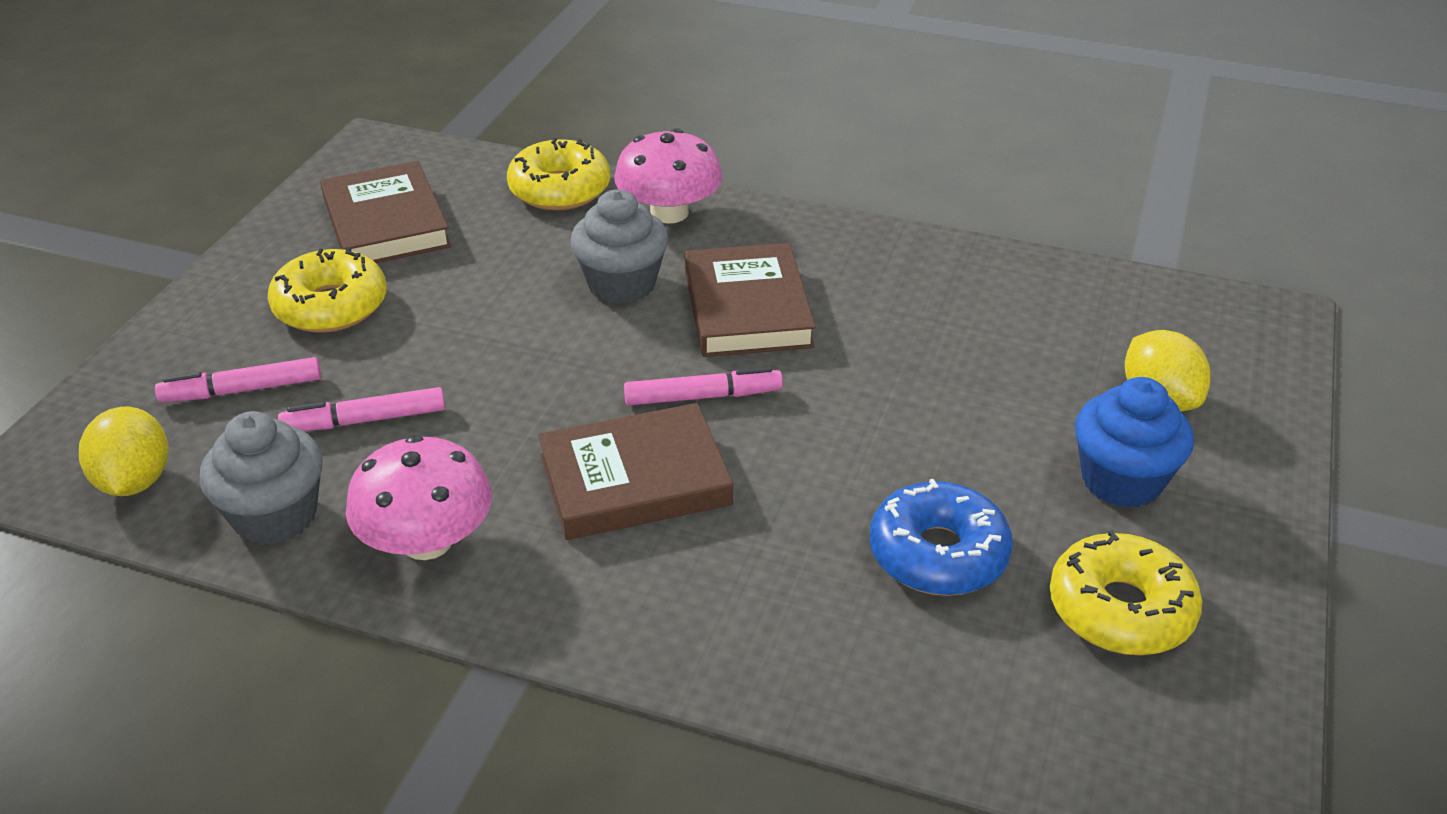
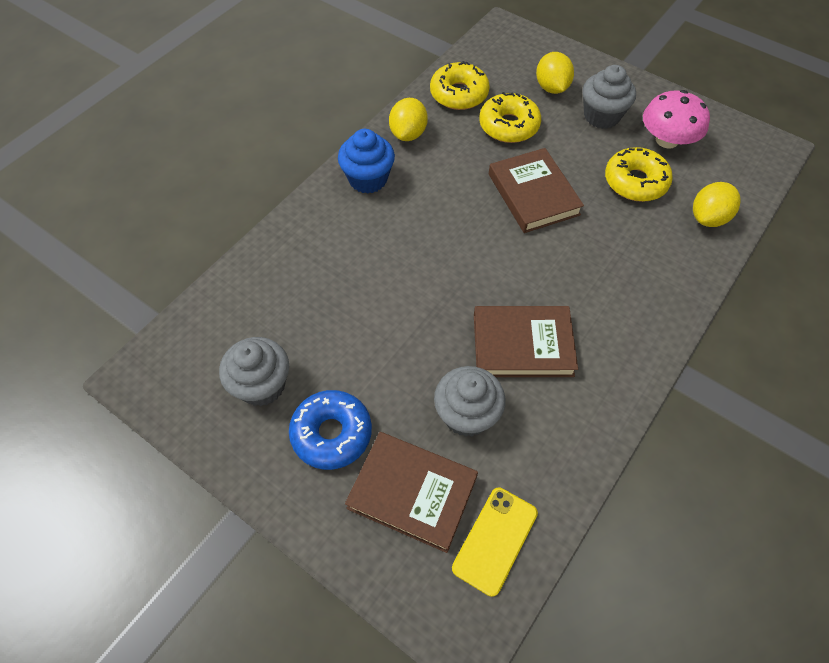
grey cupcake: 2 -> 3
pink marker: 3 -> 0
pink mushroom: 2 -> 1
yellow lemon: 2 -> 3
yellow phone: 0 -> 1

